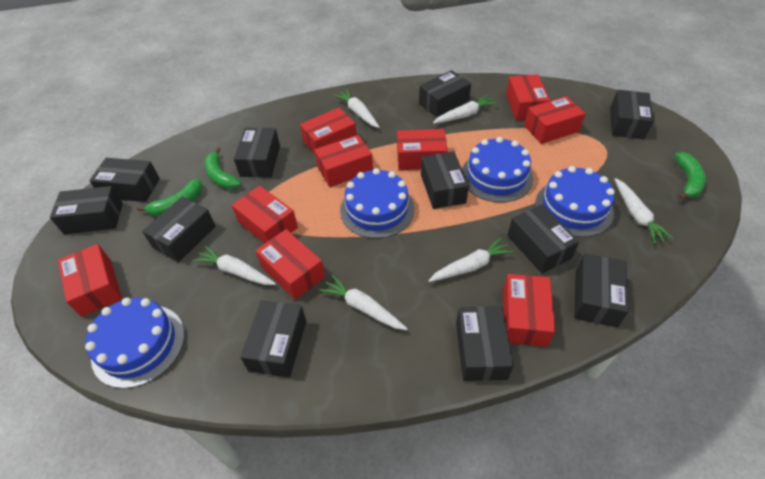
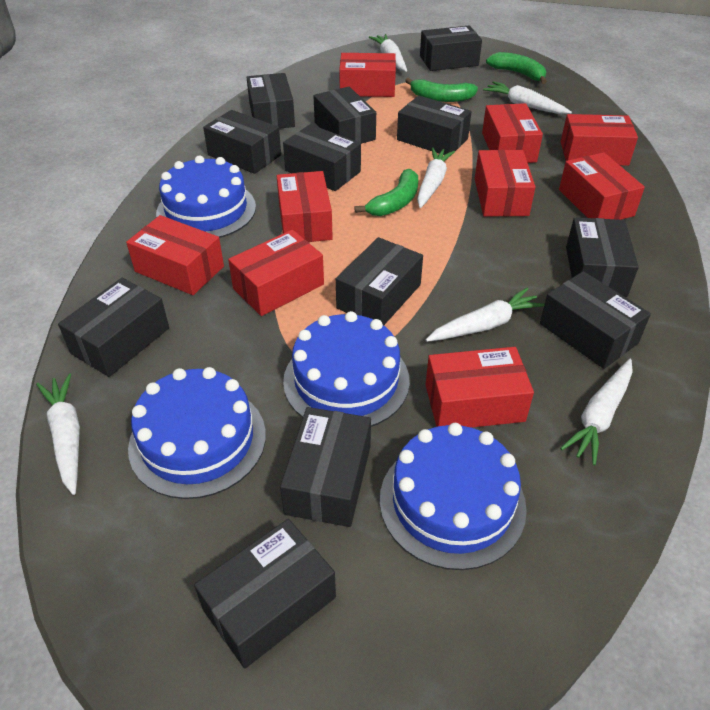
black box: 11 -> 12

